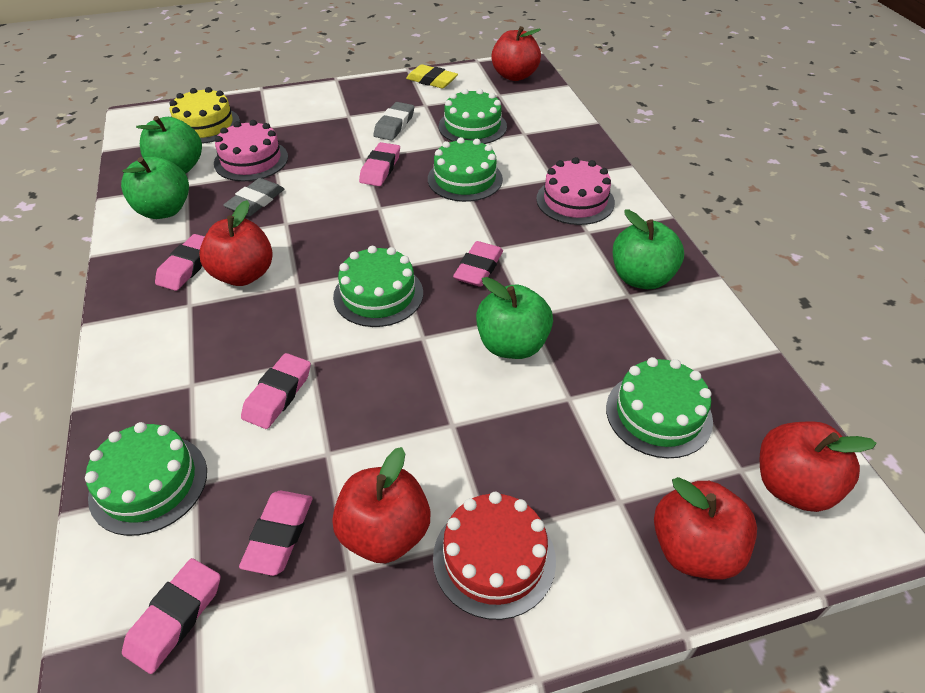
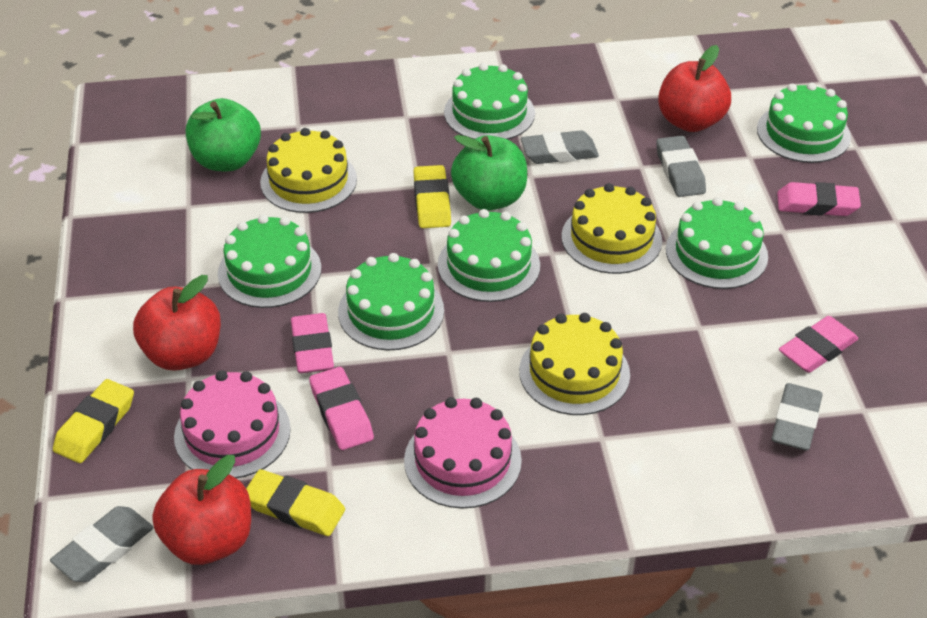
green apple: 4 -> 2
green cake: 5 -> 6
grey eraser: 2 -> 4
pink eraser: 6 -> 4
red apple: 5 -> 3
red cake: 1 -> 0
yellow cake: 1 -> 3
yellow eraser: 1 -> 3

